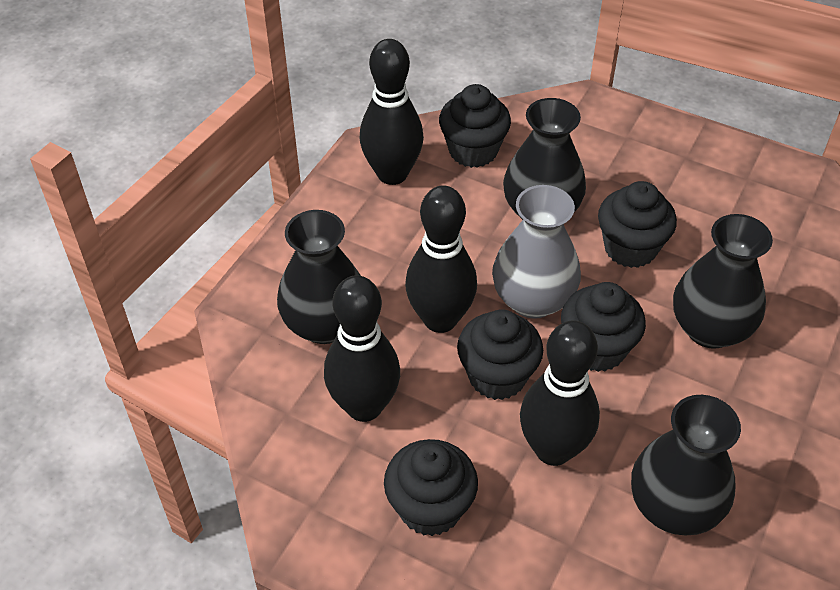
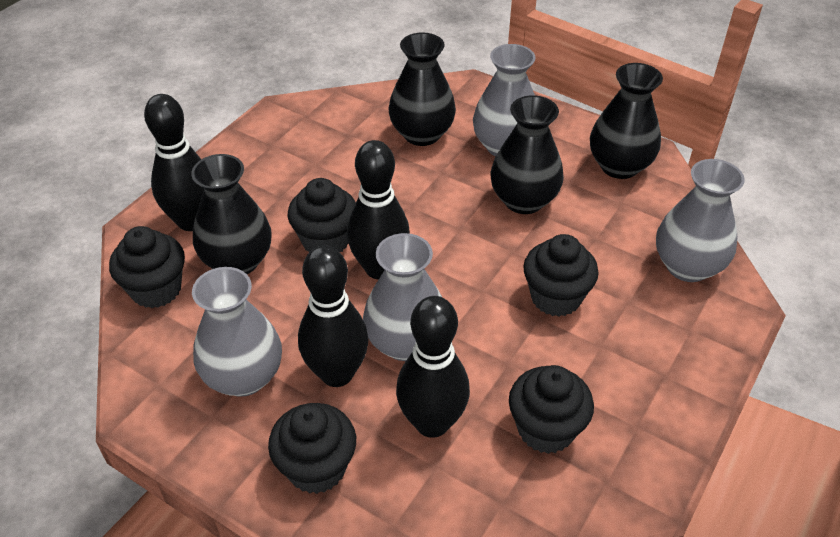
grey vase: 1 -> 4

